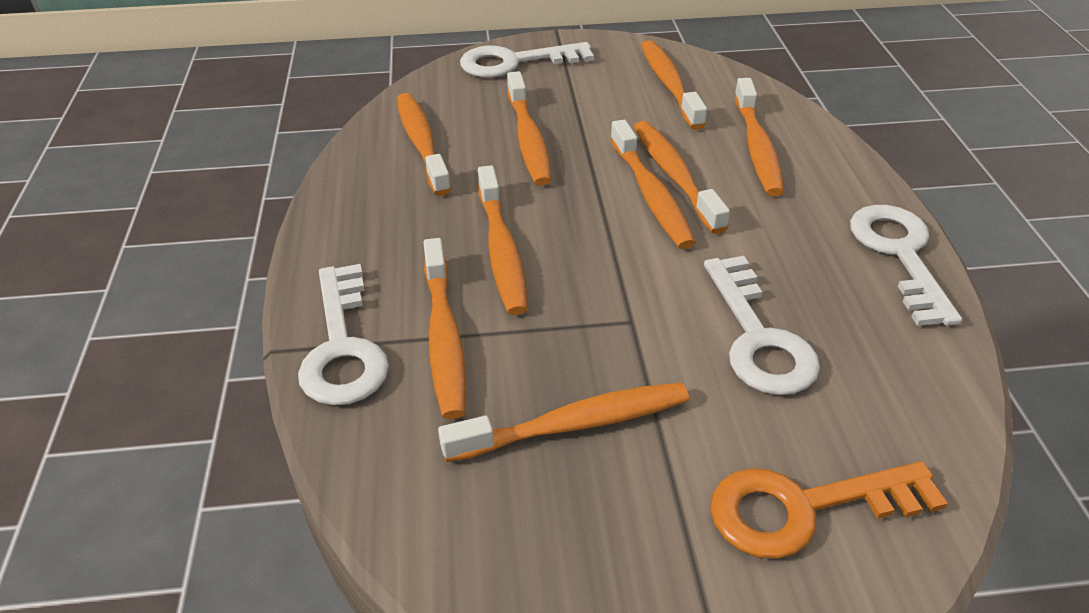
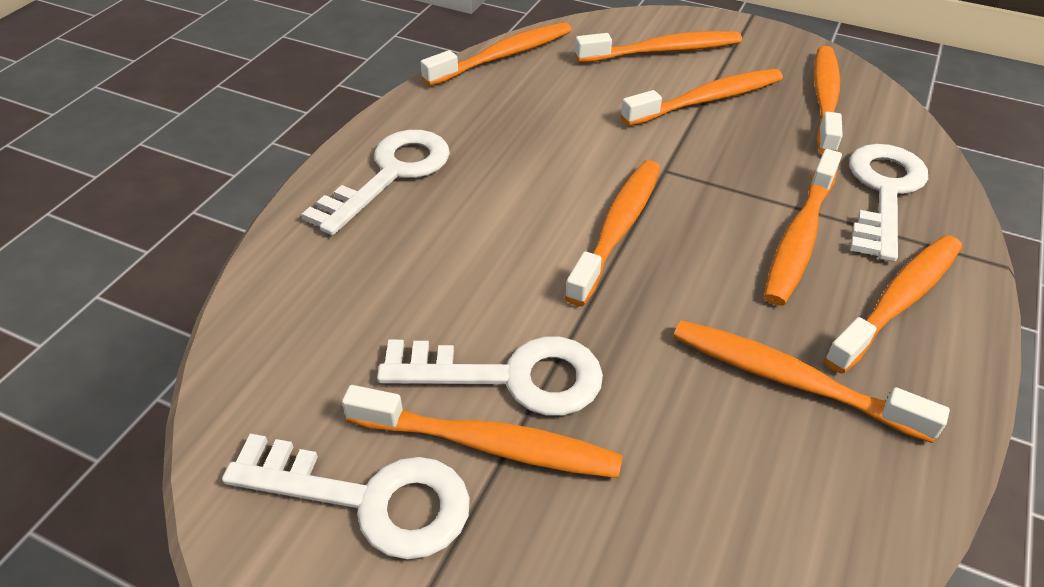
orange key: 1 -> 0

